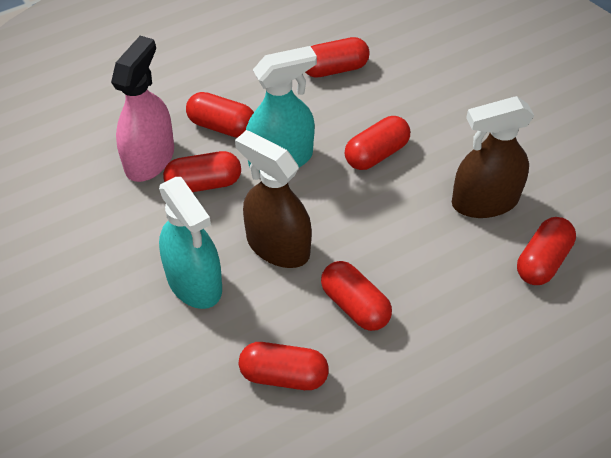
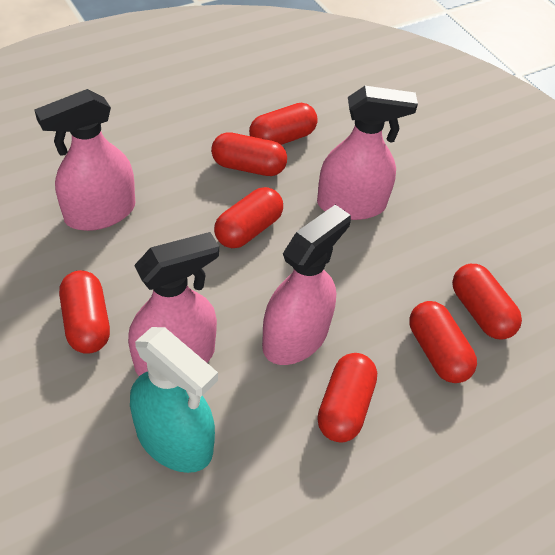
brown spray bottle: 2 -> 0
pink spray bottle: 1 -> 4
turquoise spray bottle: 2 -> 1

